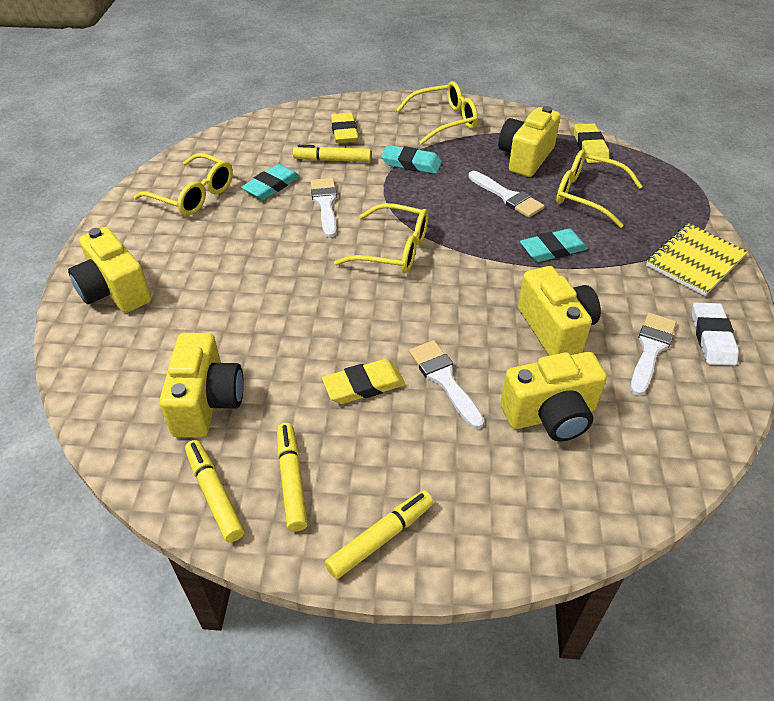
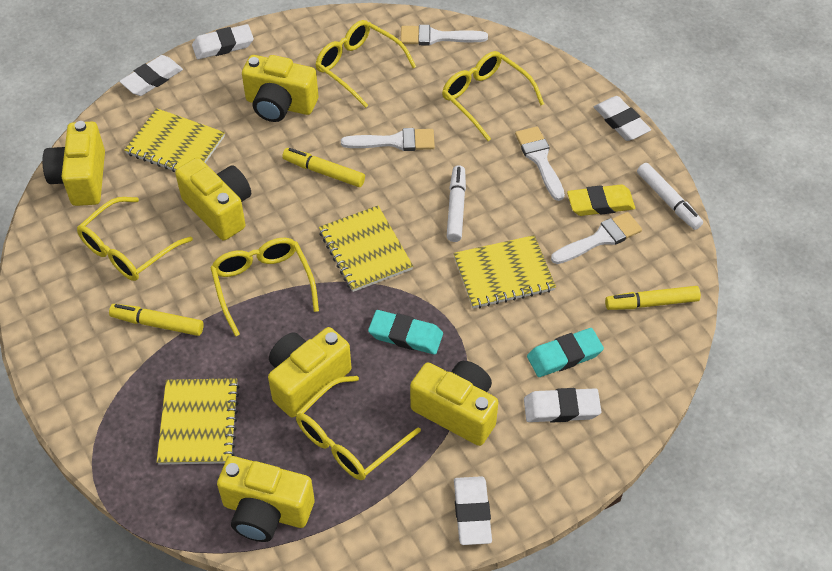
turquoise eraser: 3 -> 2
white eraser: 1 -> 5
white marker: 0 -> 2
yellow camera: 5 -> 6
yellow eraser: 3 -> 1
yellow glasses: 4 -> 5
yellow marker: 4 -> 3
yellow notebook: 1 -> 4

